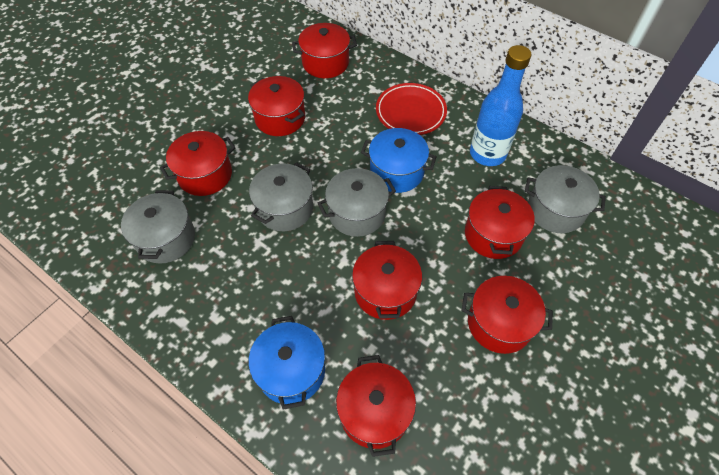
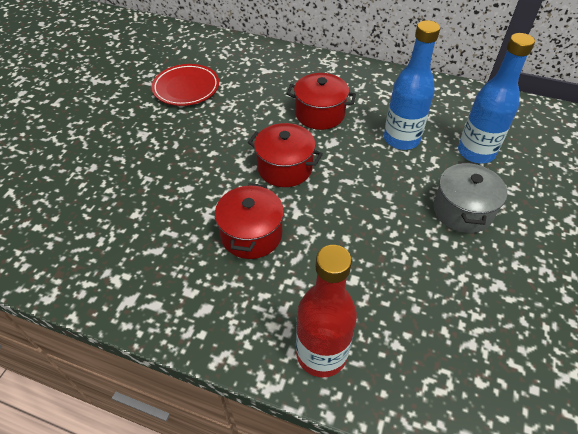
blue bottle: 1 -> 2
blue pot: 2 -> 0
grey pot: 4 -> 1
red bottle: 0 -> 1
red pot: 7 -> 3

